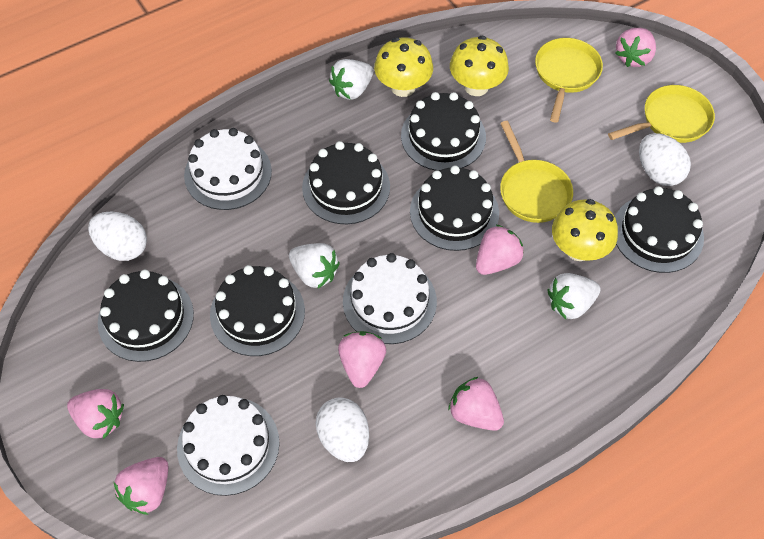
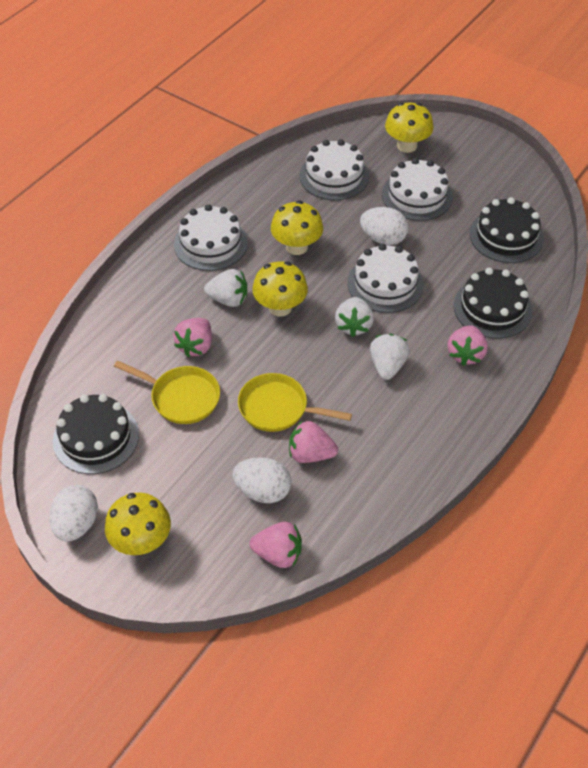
black cake: 6 -> 3
pink strawberry: 6 -> 4
white cake: 3 -> 4
yellow mushroom: 3 -> 4
yellow pan: 3 -> 2

